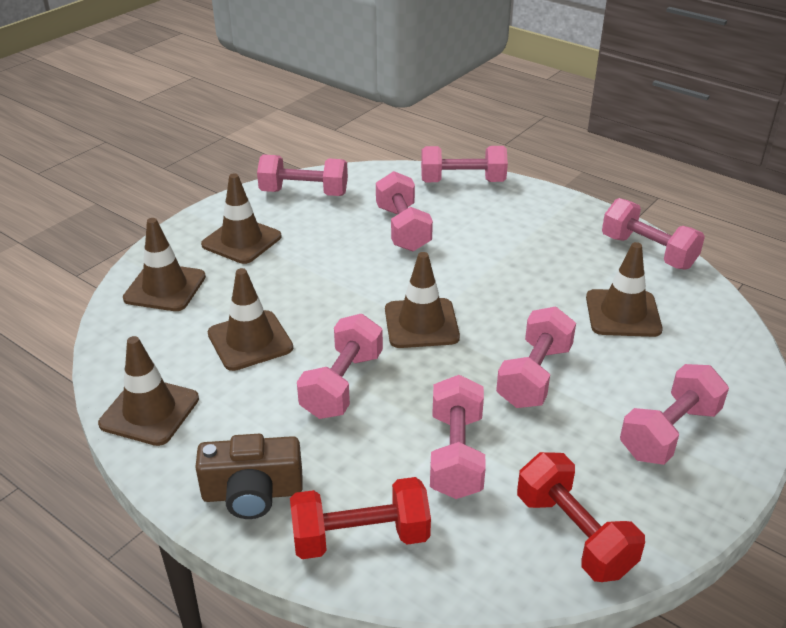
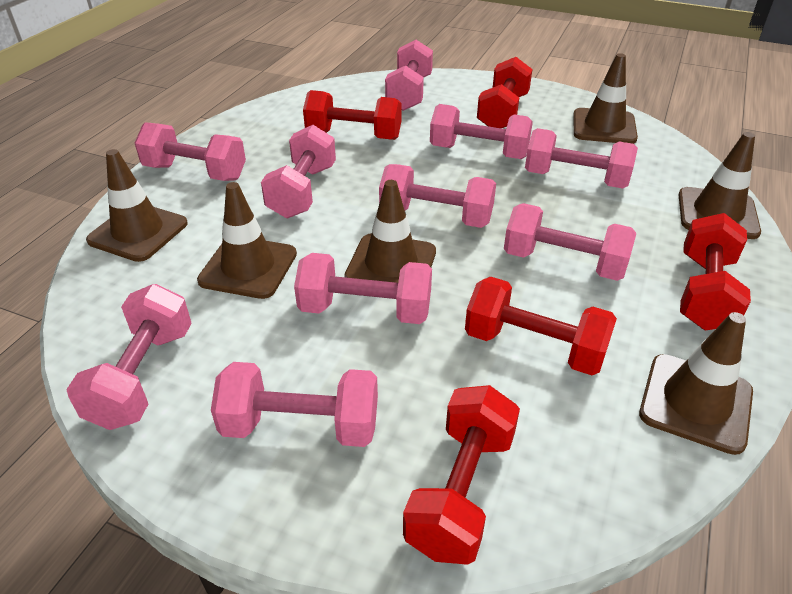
brown camera: 1 -> 0
pink dumbbell: 8 -> 10
red dumbbell: 2 -> 5

